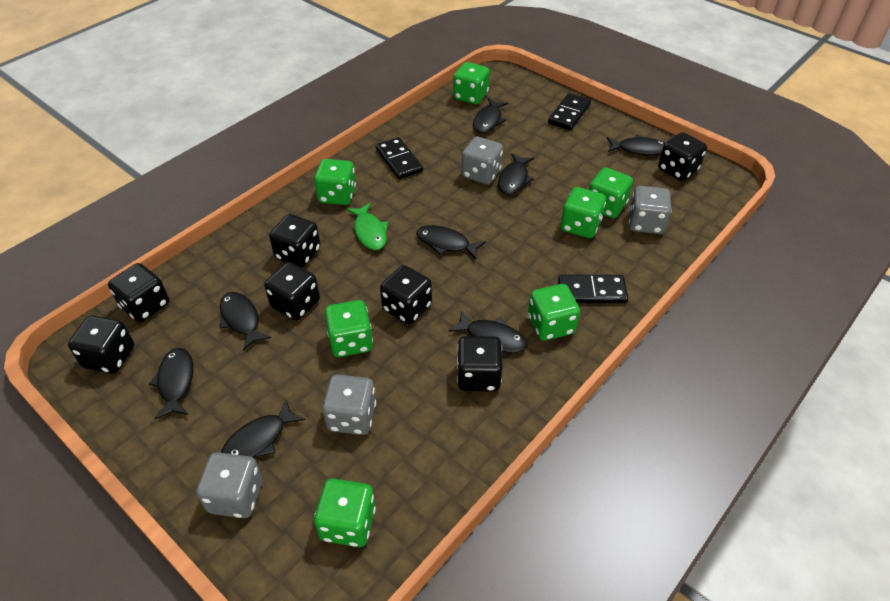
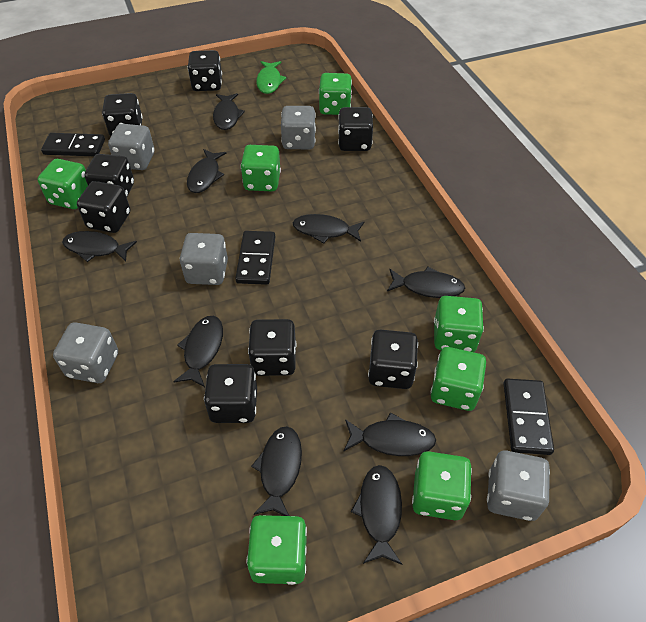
black dice: 7 -> 8
black fish: 8 -> 9
grey dice: 4 -> 5

